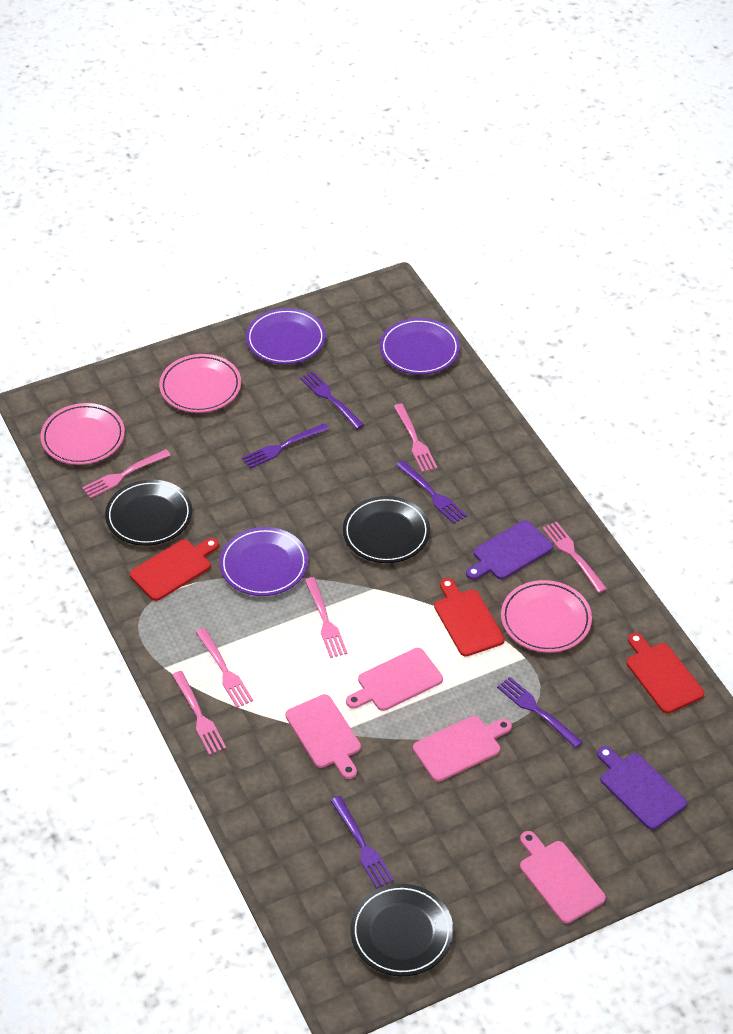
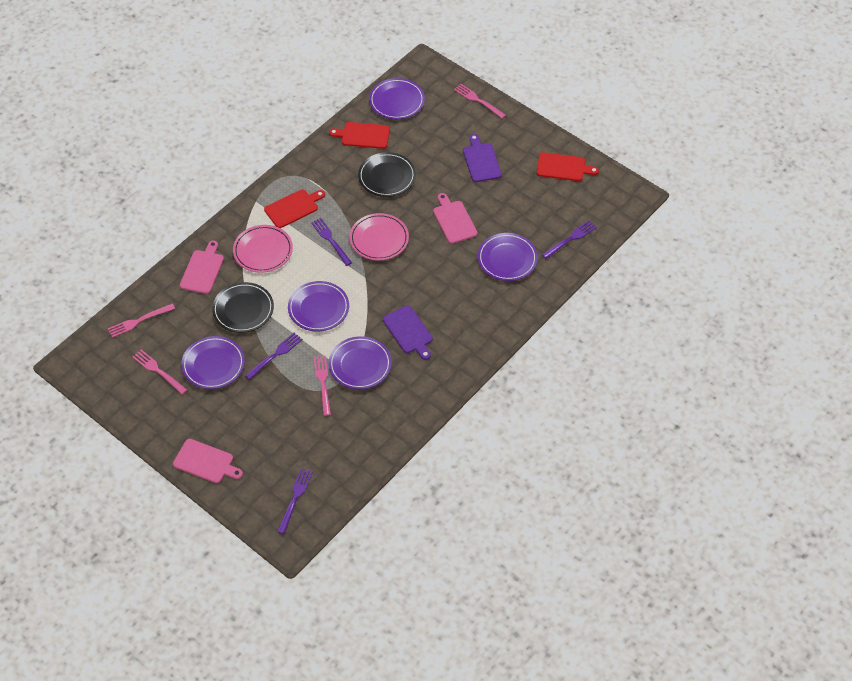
black plate: 3 -> 2
pink cutting board: 4 -> 3
pink fork: 6 -> 4
pink plate: 3 -> 2
purple fork: 5 -> 4
purple plate: 3 -> 5

